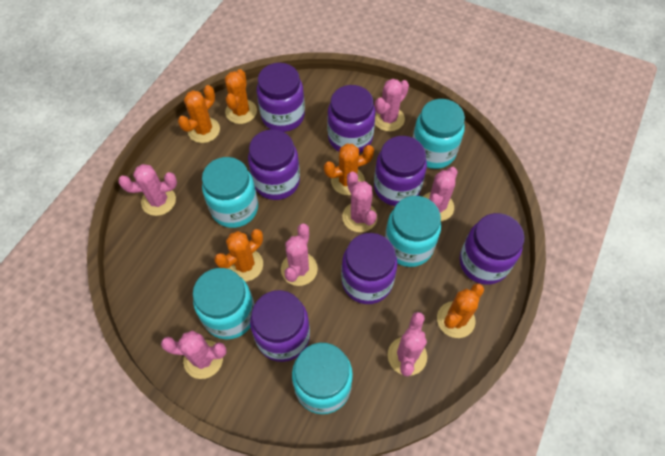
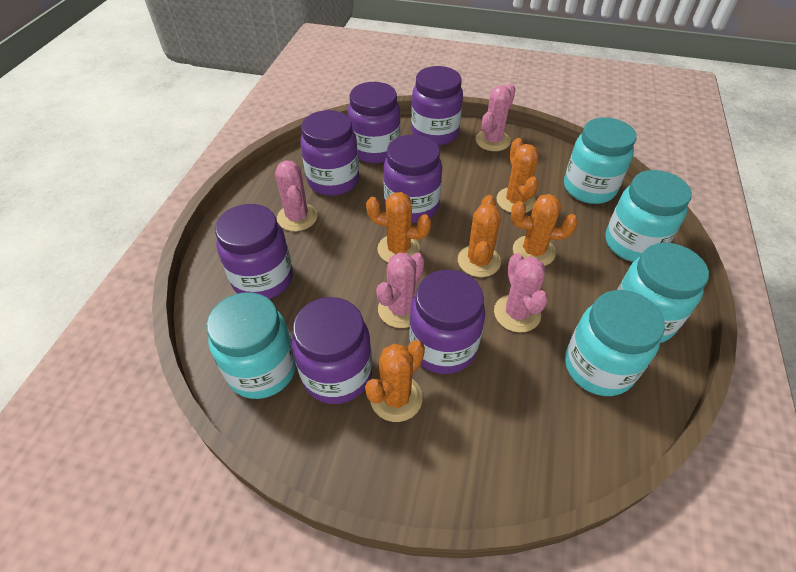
pink cactus: 7 -> 4

